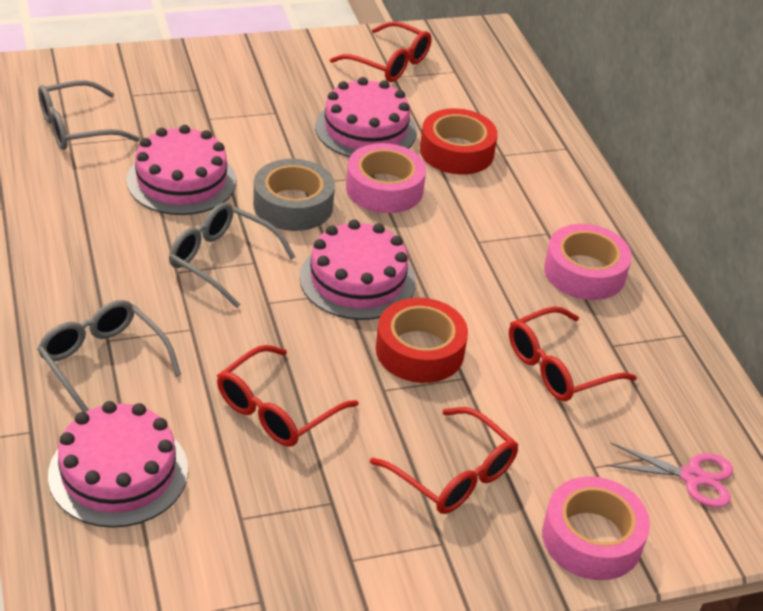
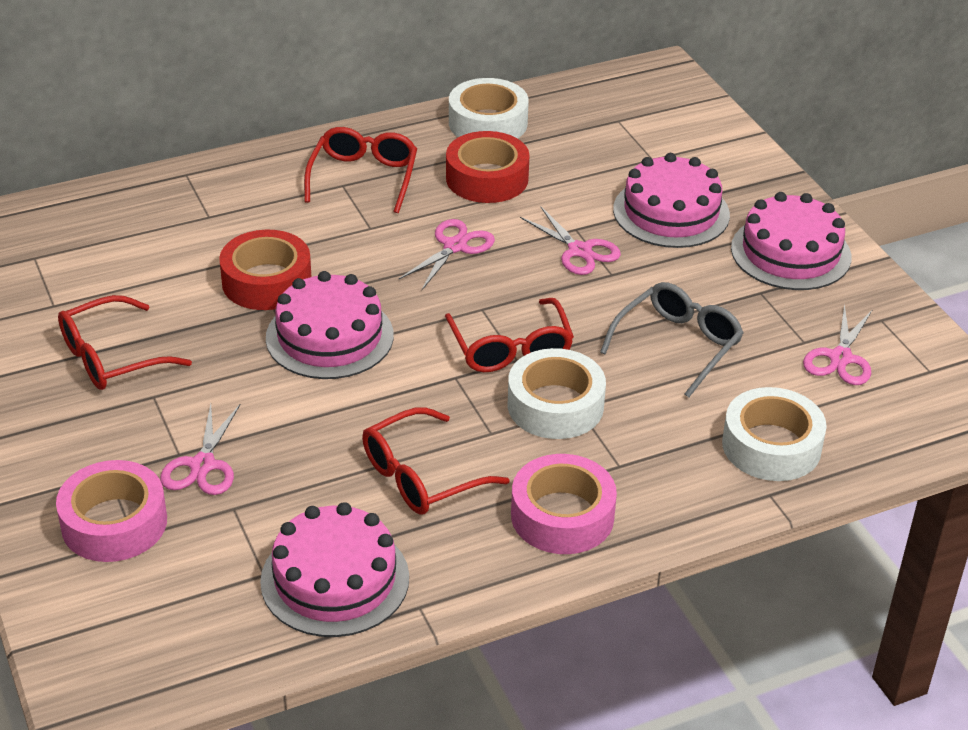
grey glasses: 3 -> 1
grey tape: 1 -> 0
pink scissors: 1 -> 4
pink tape: 3 -> 2
white tape: 0 -> 3

